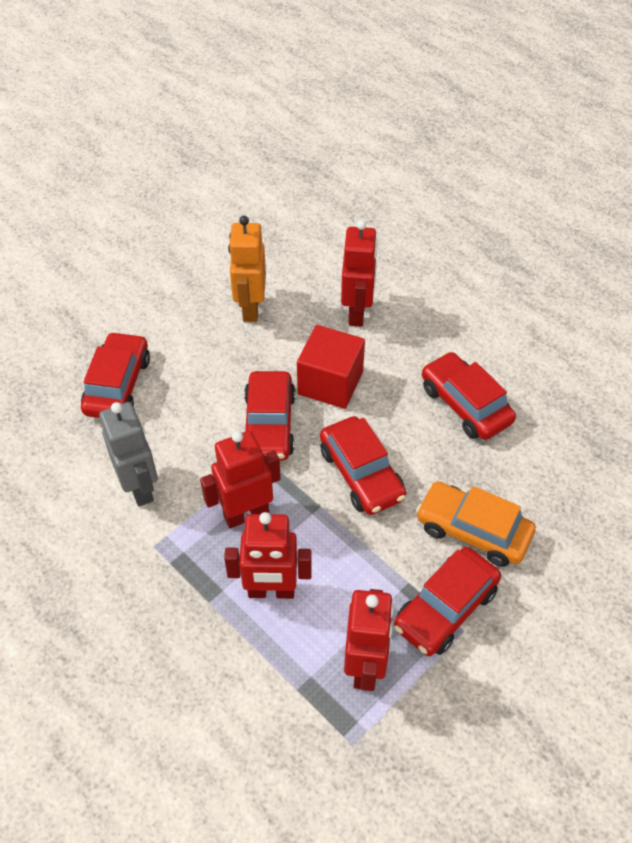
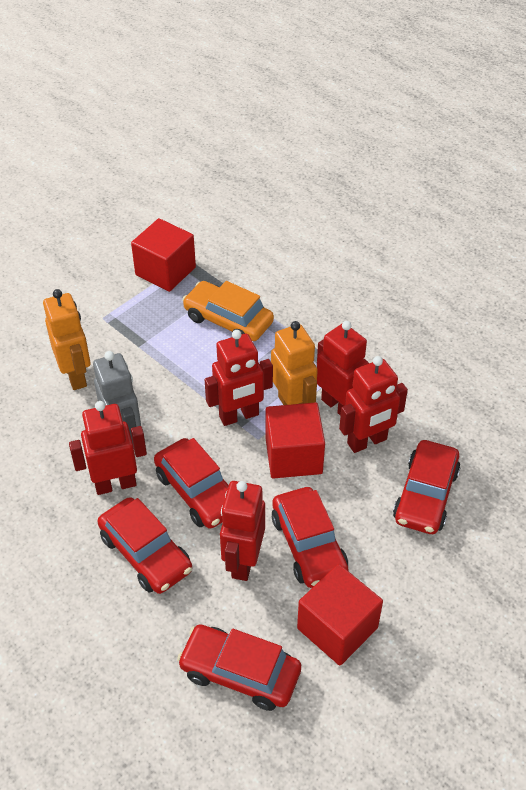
orange robot: 1 -> 2
red cube: 1 -> 3
red robot: 4 -> 5

